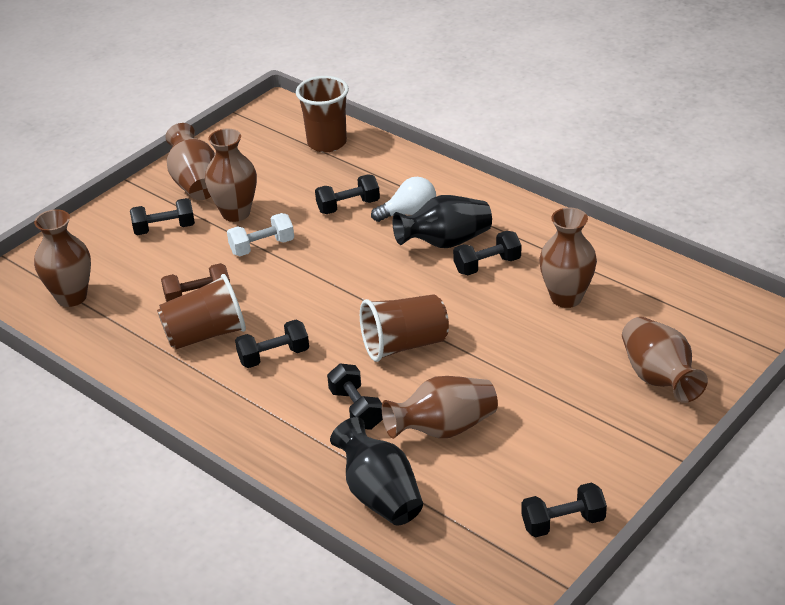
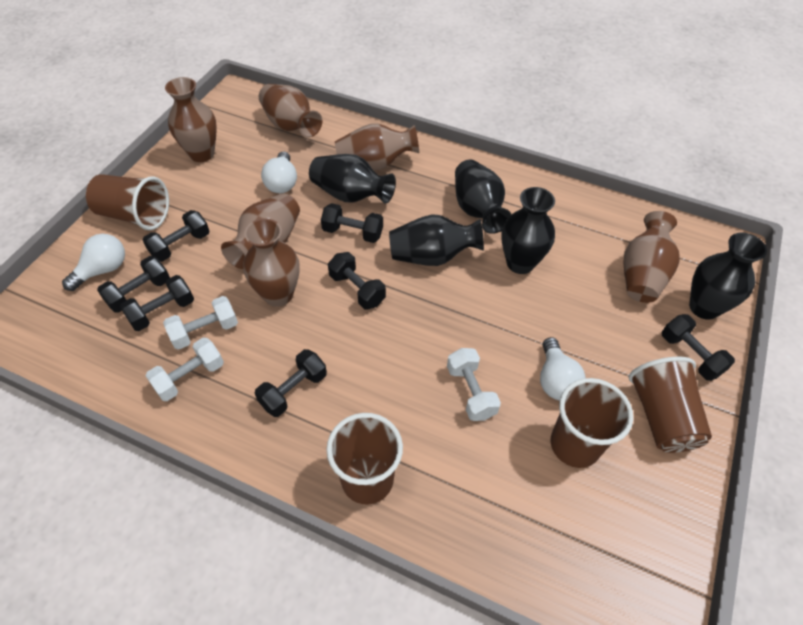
black dumbbell: 6 -> 7
black vase: 2 -> 5
brown cup: 3 -> 4
brown dumbbell: 1 -> 0
white dumbbell: 1 -> 3
white light bulb: 1 -> 3

